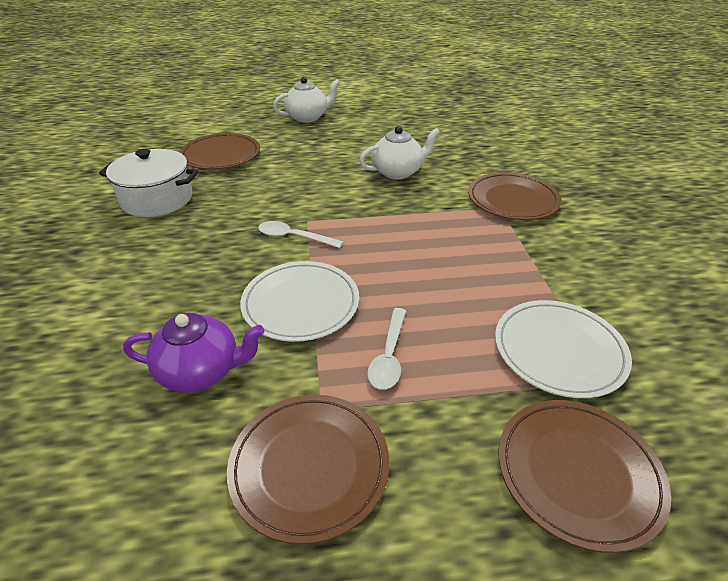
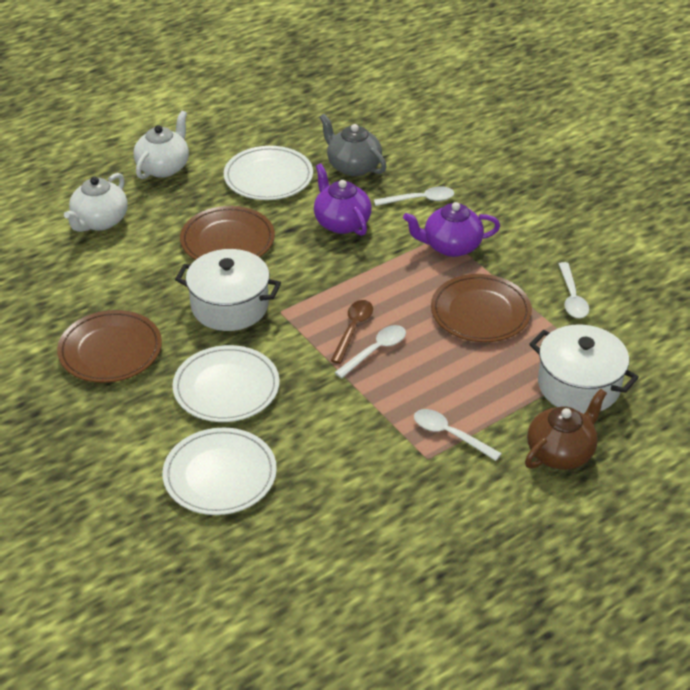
brown plate: 4 -> 3
brown spoon: 0 -> 1
brown teapot: 0 -> 1
grey teapot: 0 -> 1
purple teapot: 1 -> 2
white plate: 2 -> 3
white pot: 1 -> 2
white spoon: 2 -> 4

